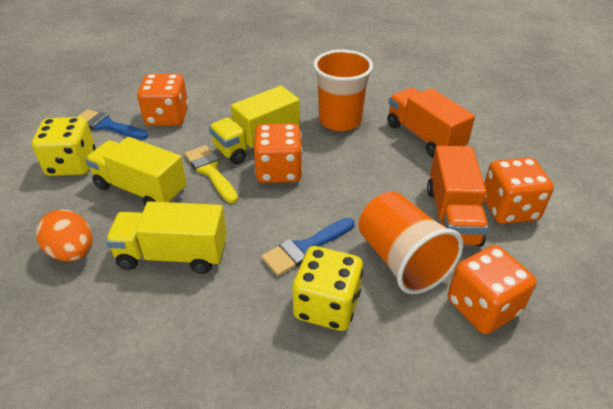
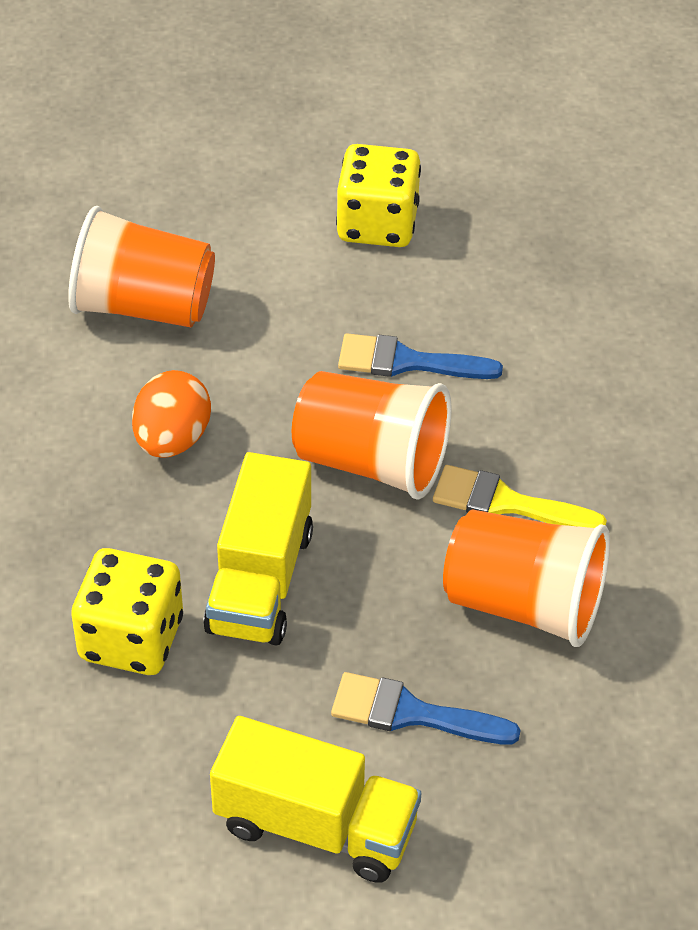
orange cup: 2 -> 3
orange dice: 4 -> 0
orange truck: 2 -> 0
yellow truck: 3 -> 2

